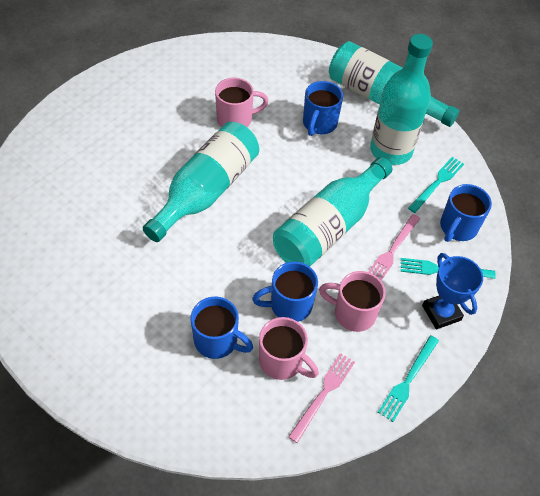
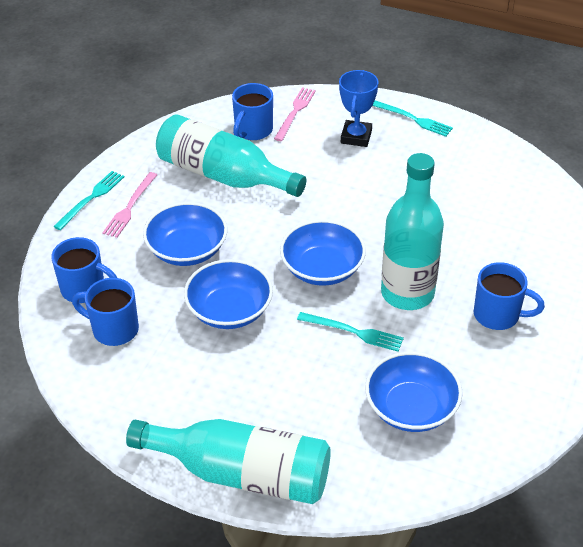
blue bowl: 0 -> 4
pink mug: 3 -> 0
turquoise bottle: 4 -> 3

